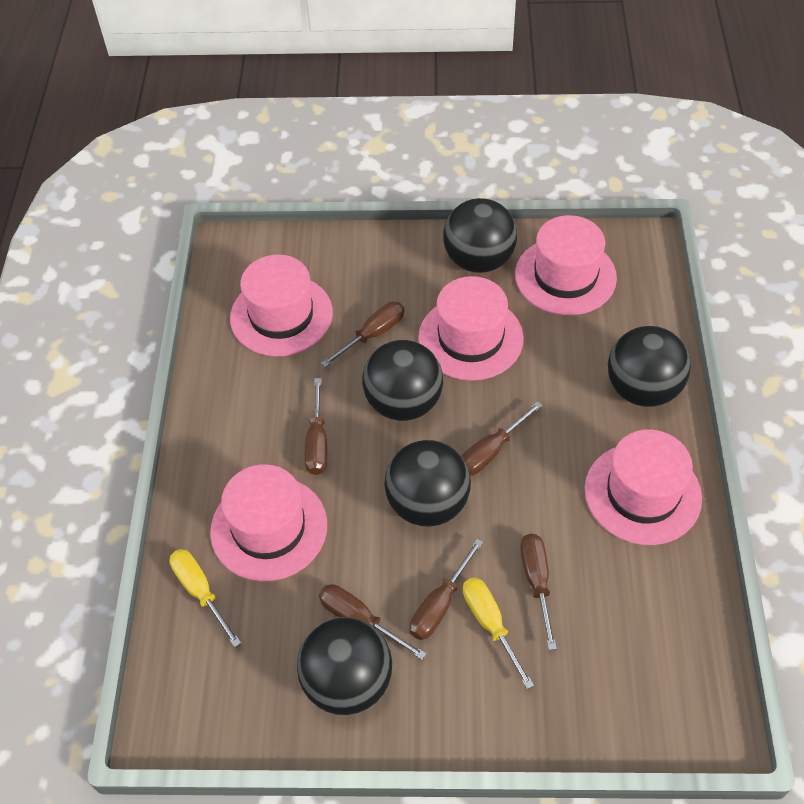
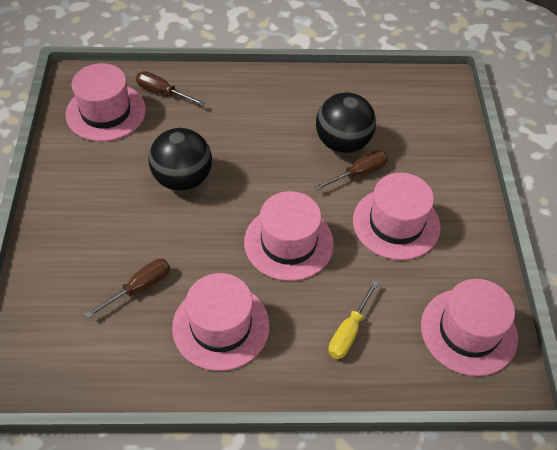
black ball: 5 -> 2
brown screwdriver: 6 -> 3
yellow screwdriver: 2 -> 1

